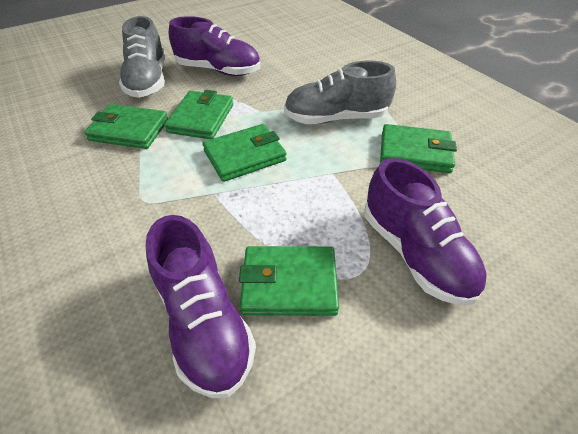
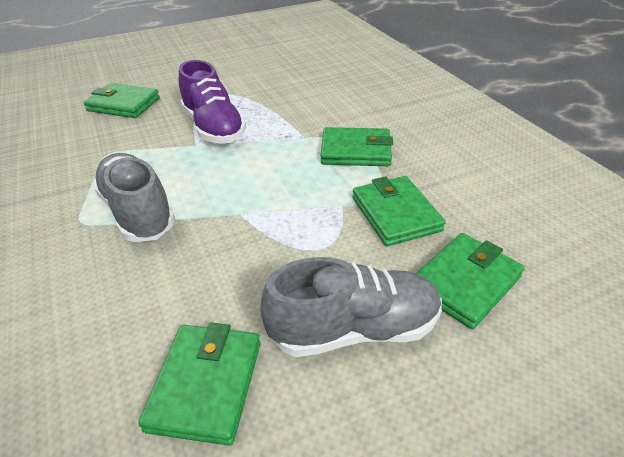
purple shoe: 3 -> 1

